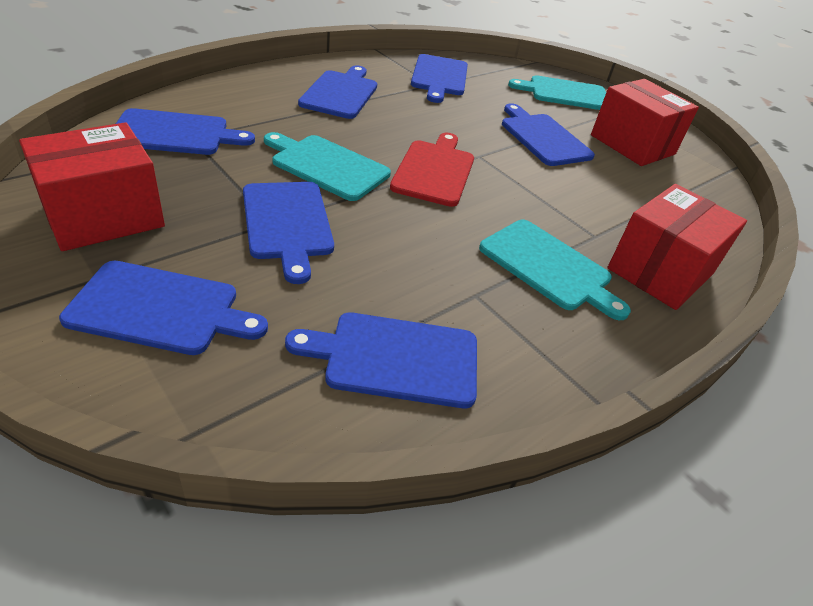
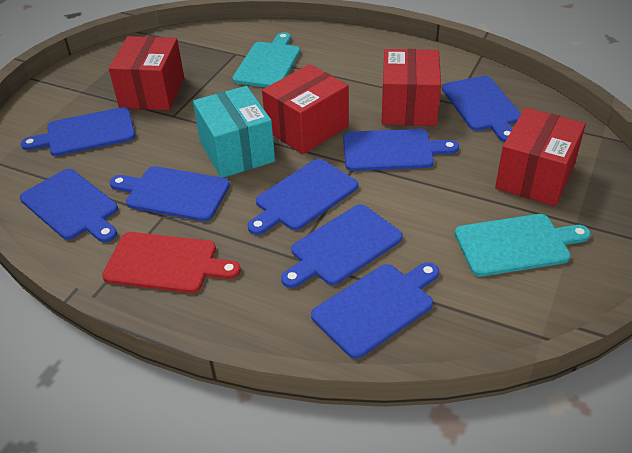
blue cutting board: 7 -> 8
red box: 3 -> 4
turquoise box: 0 -> 1
turquoise cutting board: 3 -> 2

